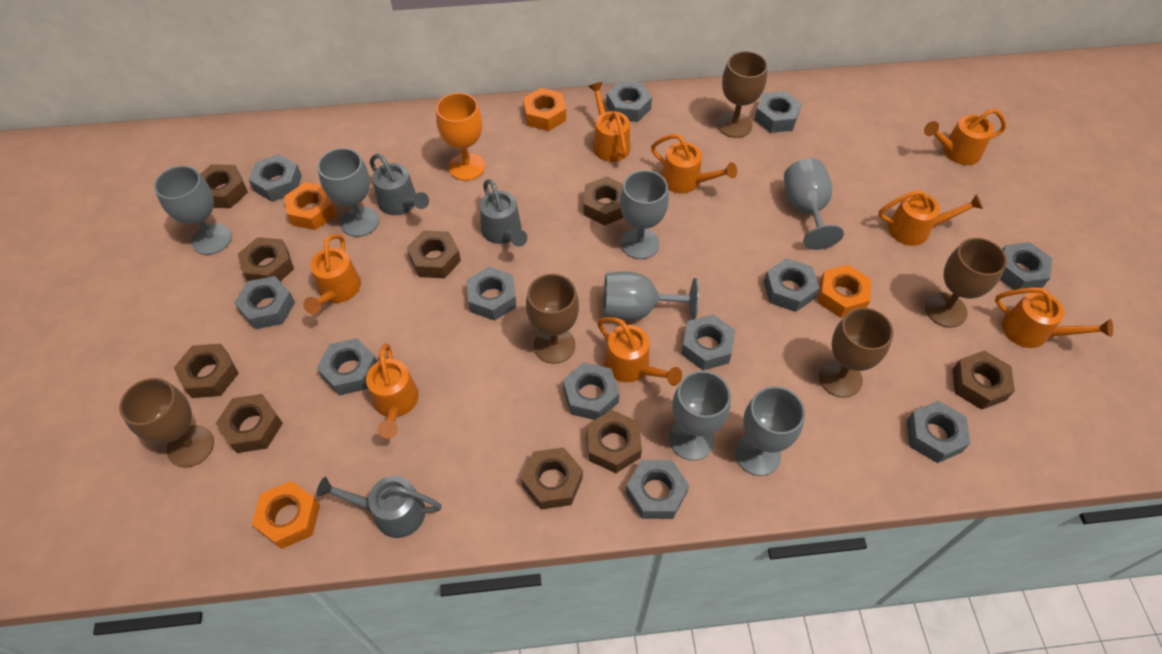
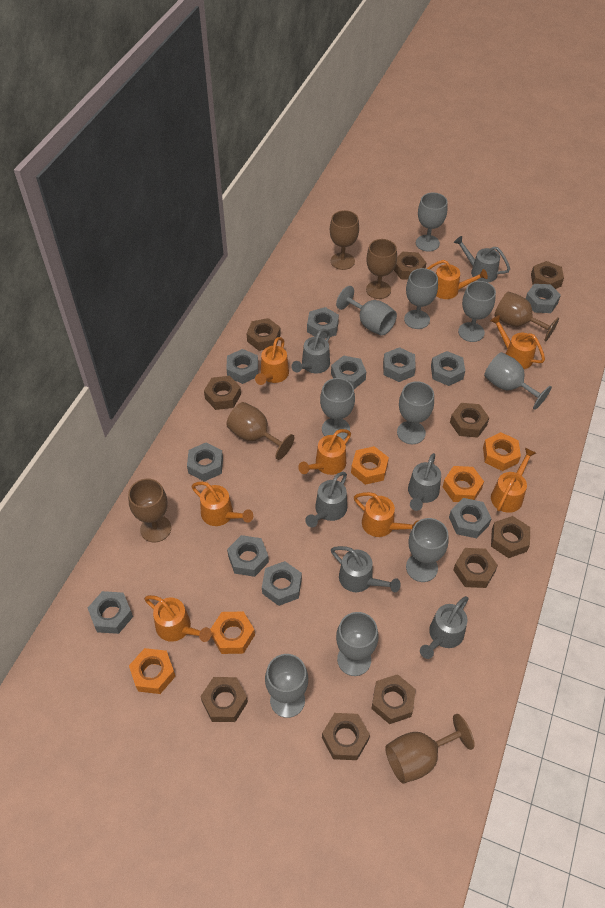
brown goblet: 5 -> 6
brown nut: 9 -> 10
grey goblet: 7 -> 10
grey nut: 12 -> 11
grey watering can: 3 -> 6
orange goblet: 1 -> 0
orange nut: 4 -> 5

